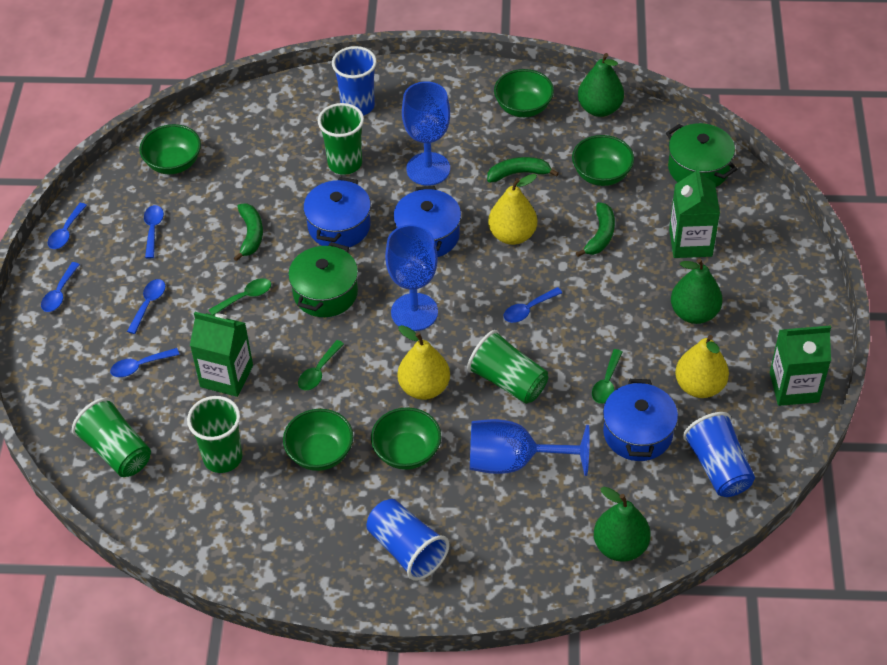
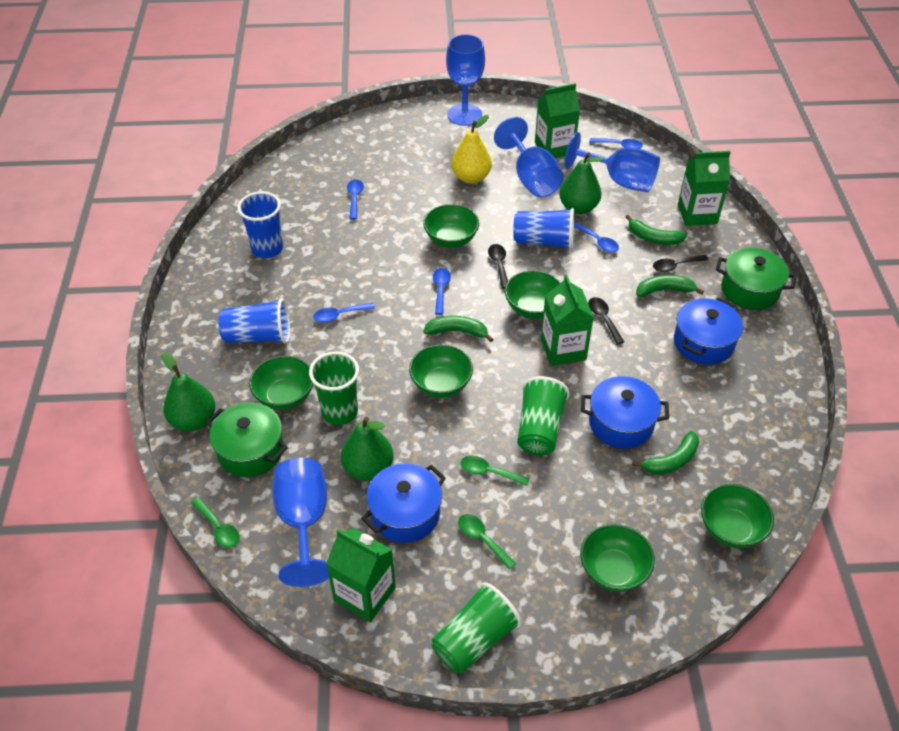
black spoon: 0 -> 3
blue goblet: 3 -> 4
blue spoon: 6 -> 5
green banana: 3 -> 4
green bowl: 5 -> 6
green carton: 3 -> 4
green cup: 4 -> 3
yellow pear: 3 -> 1

